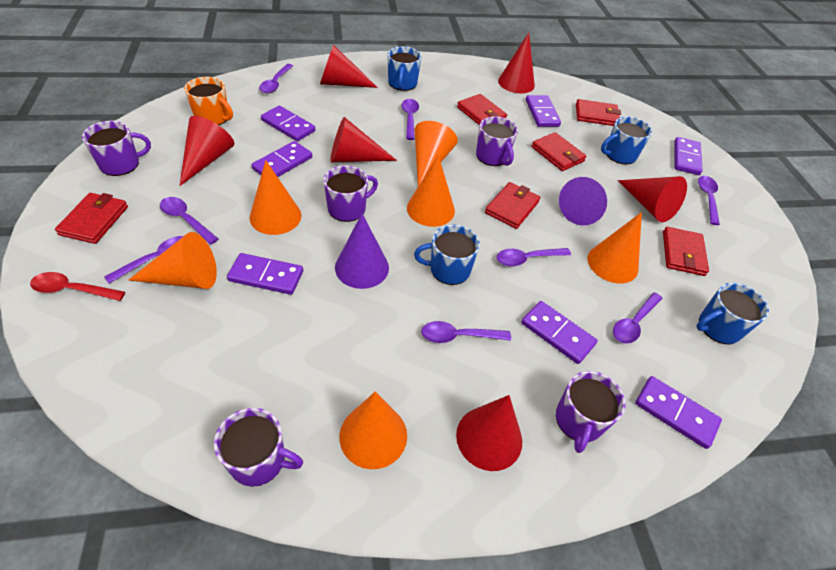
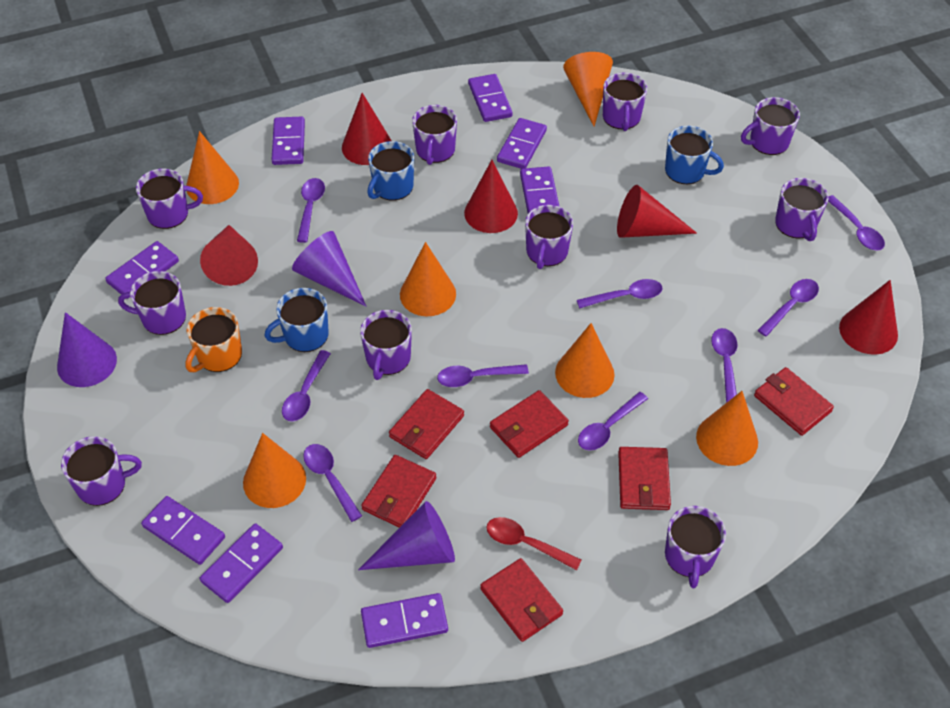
blue mug: 4 -> 3
purple cone: 2 -> 3
purple domino: 7 -> 8
purple mug: 5 -> 10
purple spoon: 8 -> 9
red cone: 6 -> 5

